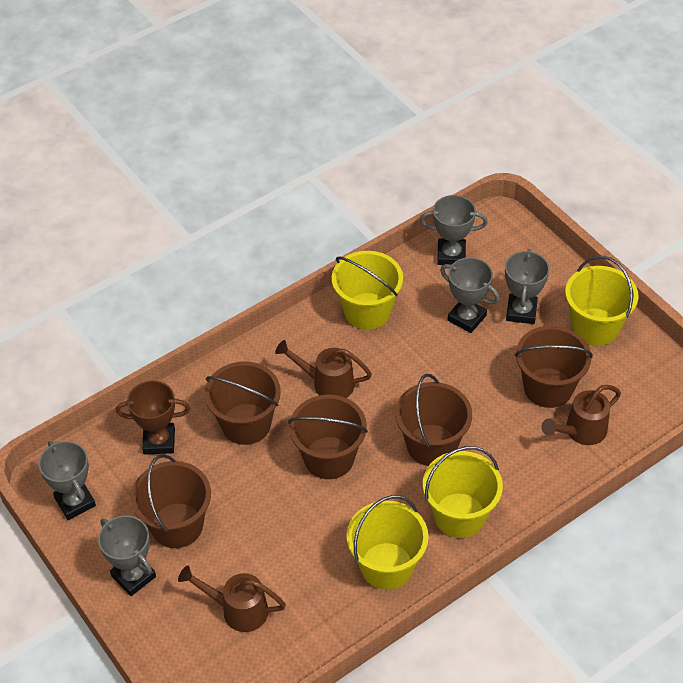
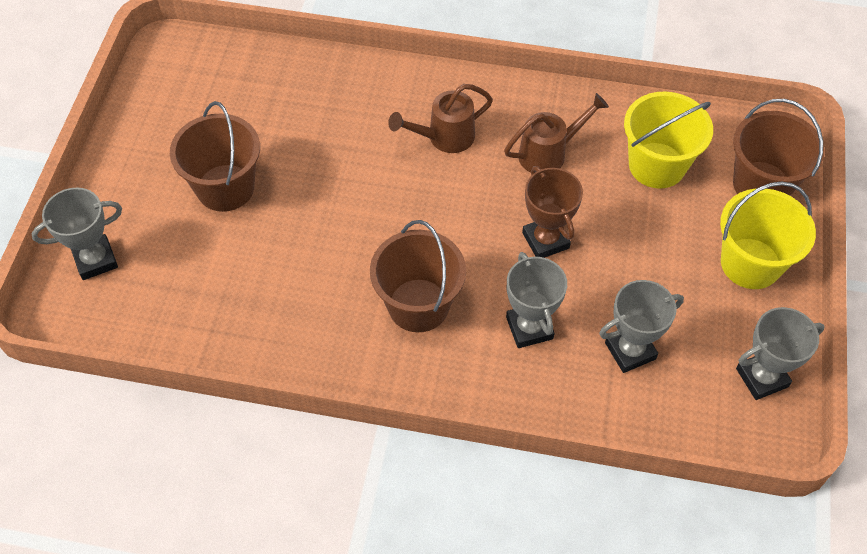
brown bucket: 5 -> 3
brown watering can: 3 -> 2
grey trophy: 5 -> 4
yellow bucket: 4 -> 2

